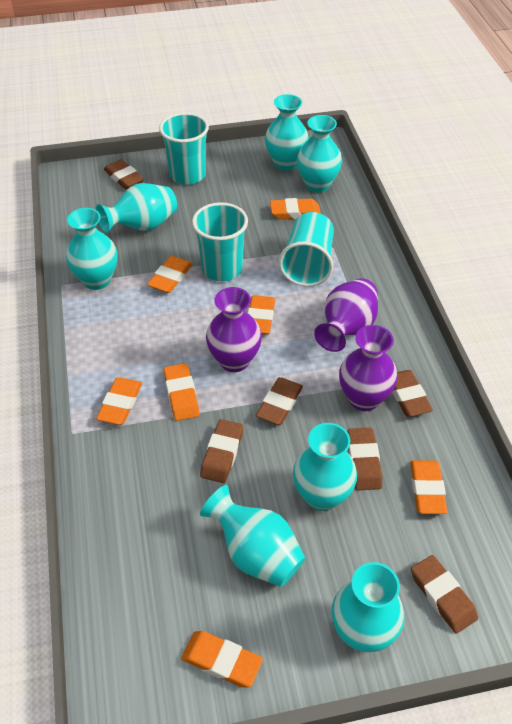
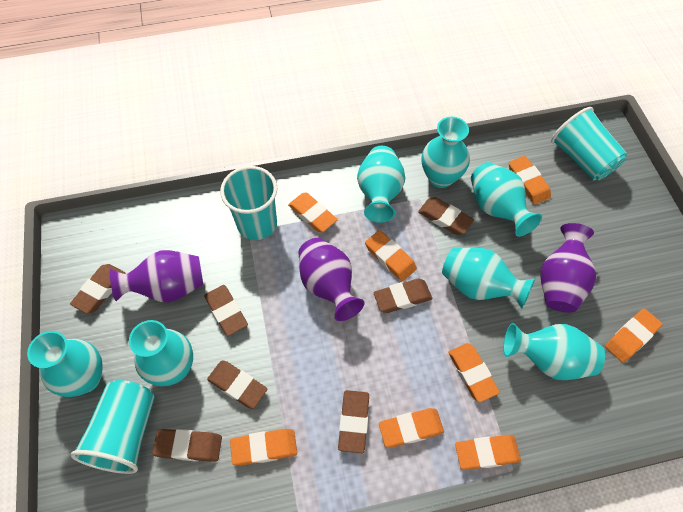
brown eraser: 6 -> 7
orange eraser: 7 -> 8

